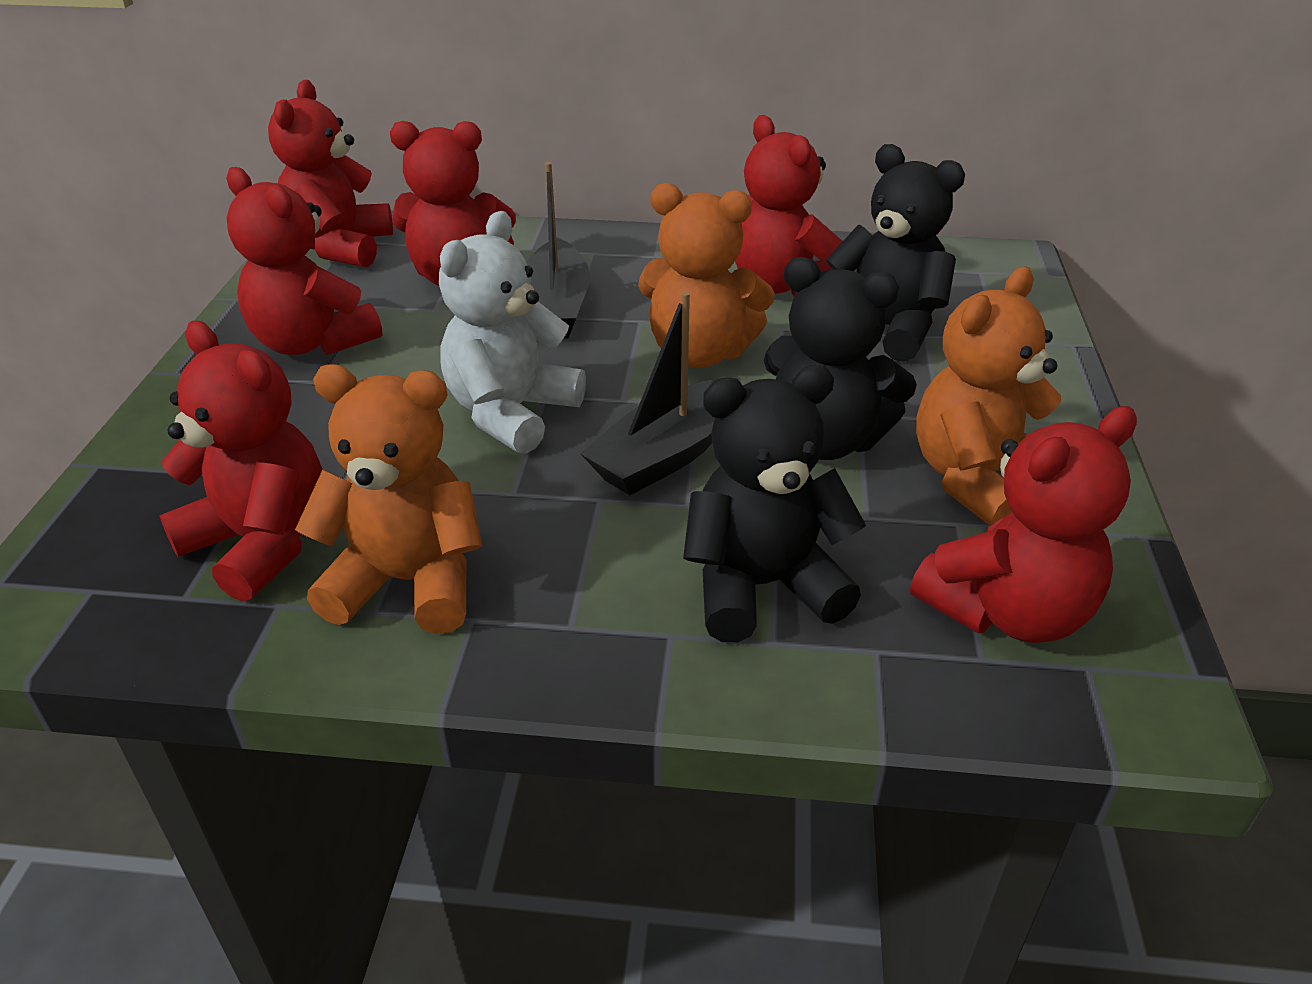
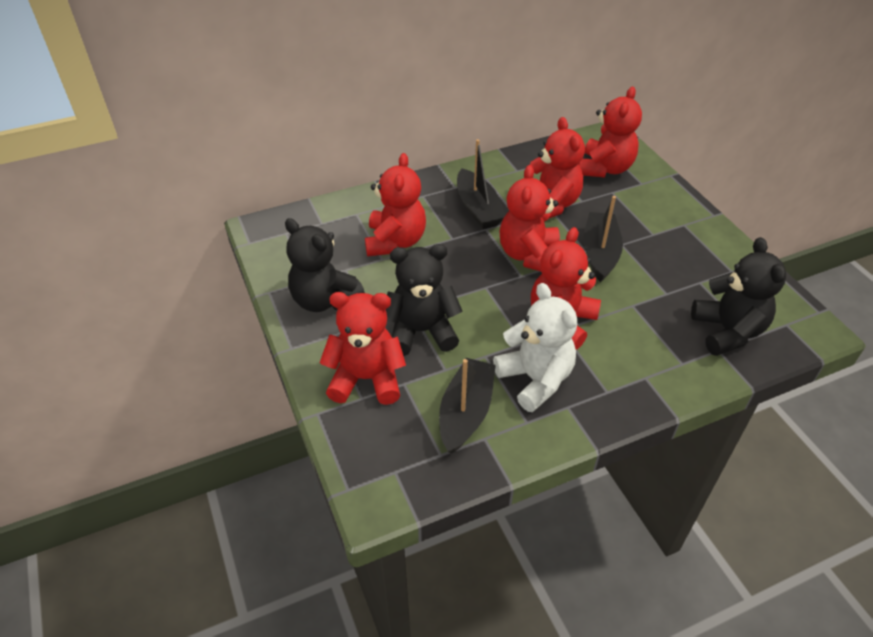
black boat: 2 -> 3
orange teddy bear: 3 -> 0

